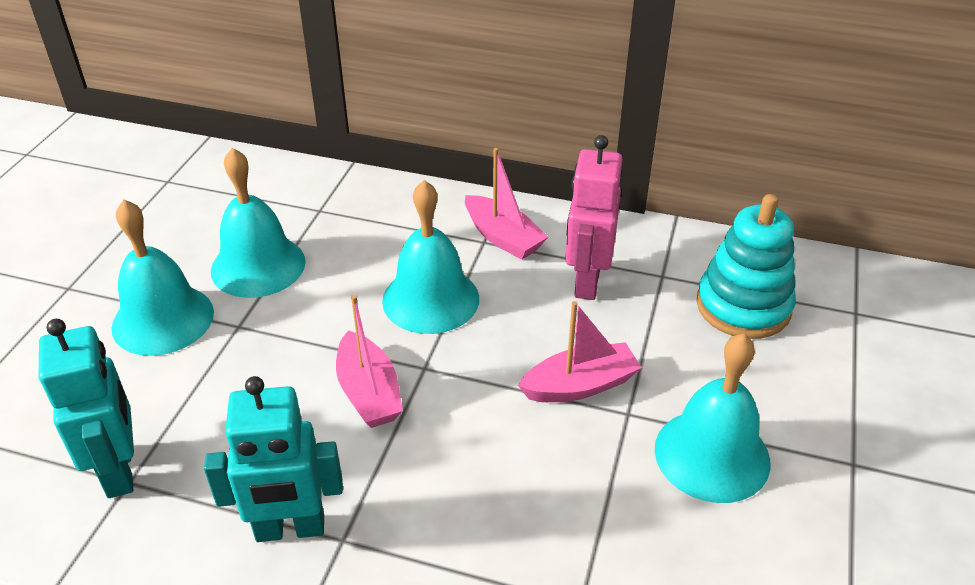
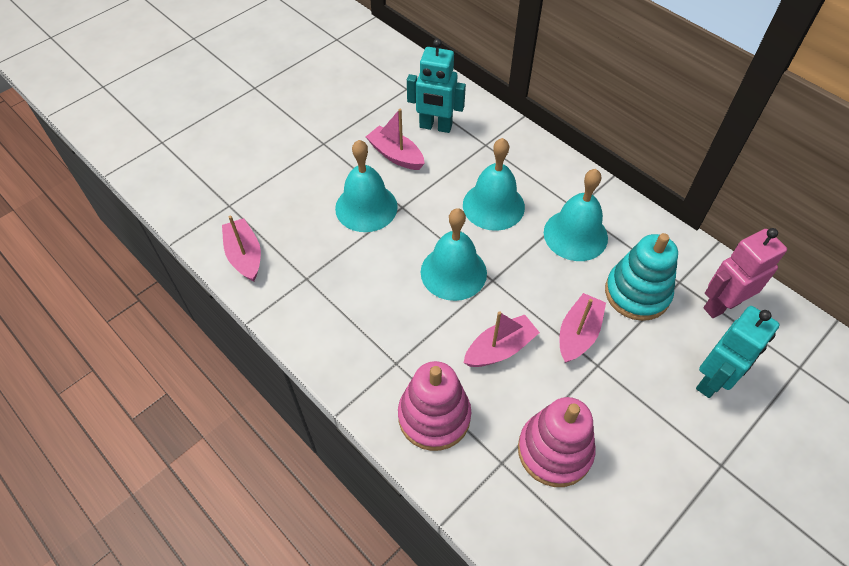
pink boat: 3 -> 4
pink stacking toy: 0 -> 2

